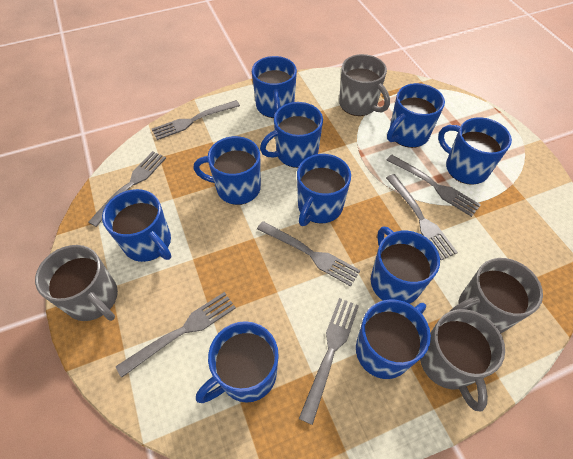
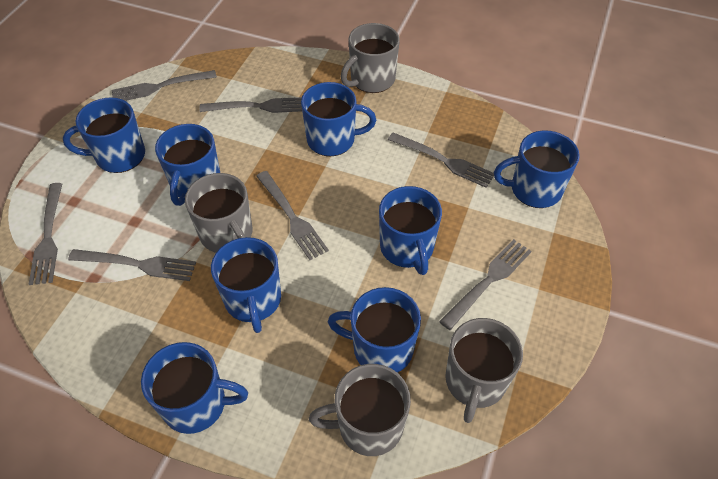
blue mug: 10 -> 8

